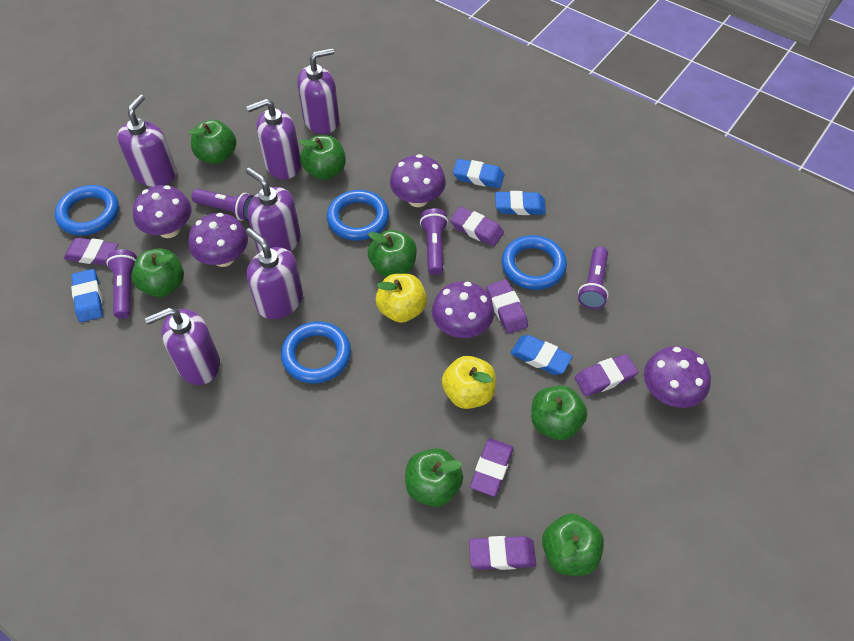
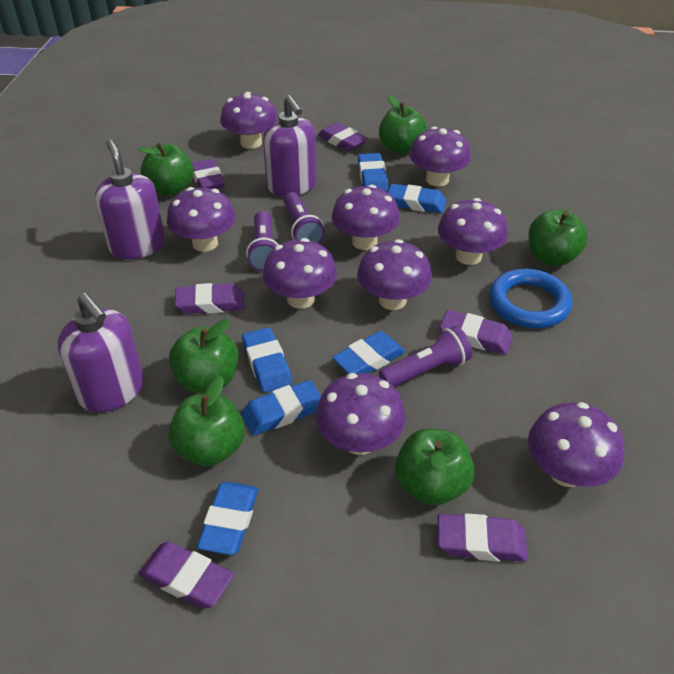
blue eraser: 4 -> 6
blue ring: 4 -> 1
green apple: 7 -> 6
purple flashlight: 4 -> 3
purple mushroom: 5 -> 9
purple soap dispenser: 6 -> 3
yellow apple: 2 -> 0

